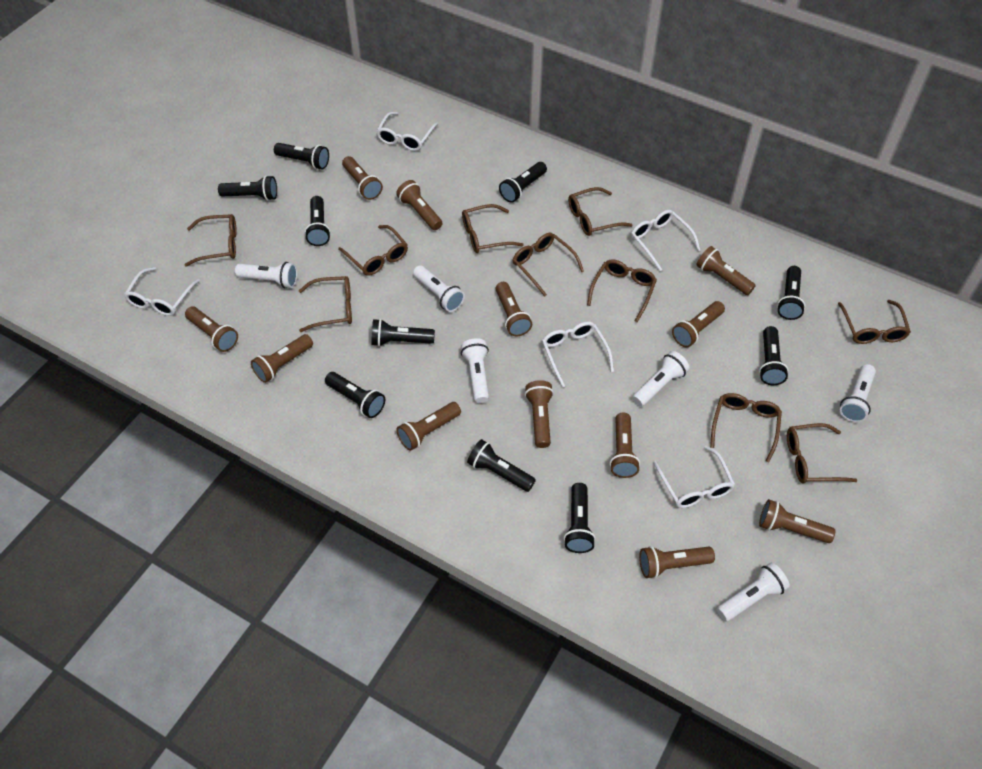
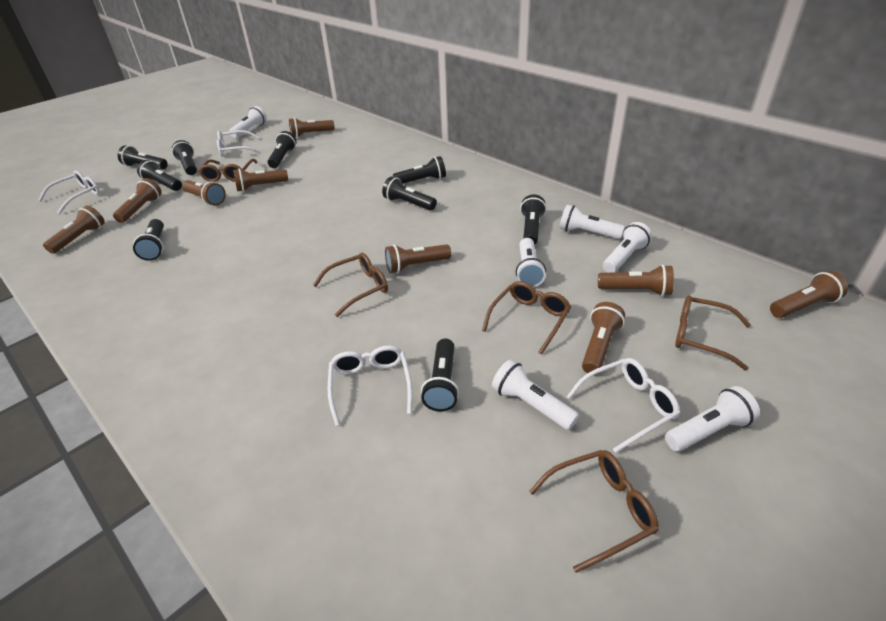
black flashlight: 10 -> 9
brown flashlight: 12 -> 9
brown glasses: 10 -> 5
white glasses: 5 -> 4

